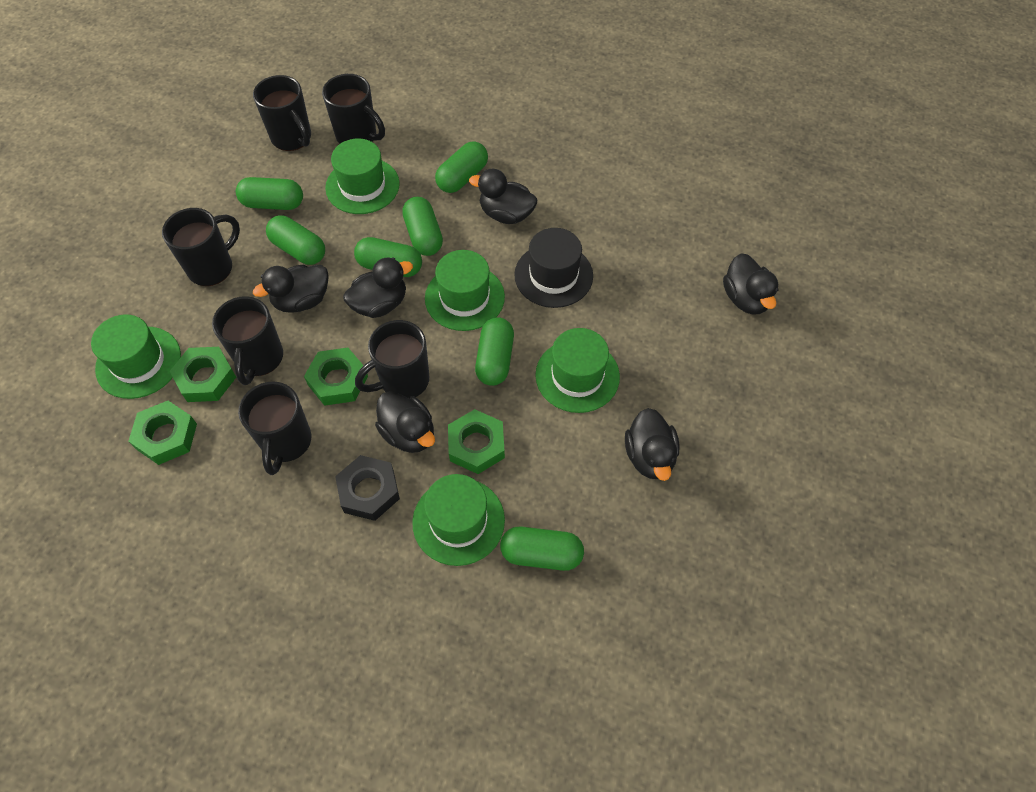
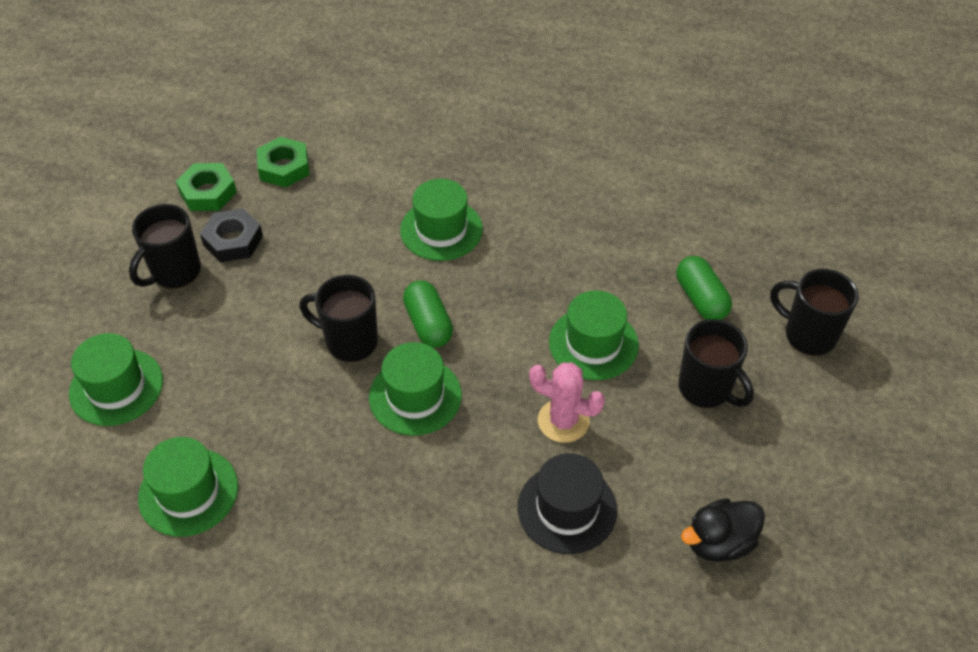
black duck: 6 -> 1
black mug: 6 -> 4
green capsule: 7 -> 2
green nut: 4 -> 2
pink cactus: 0 -> 1

